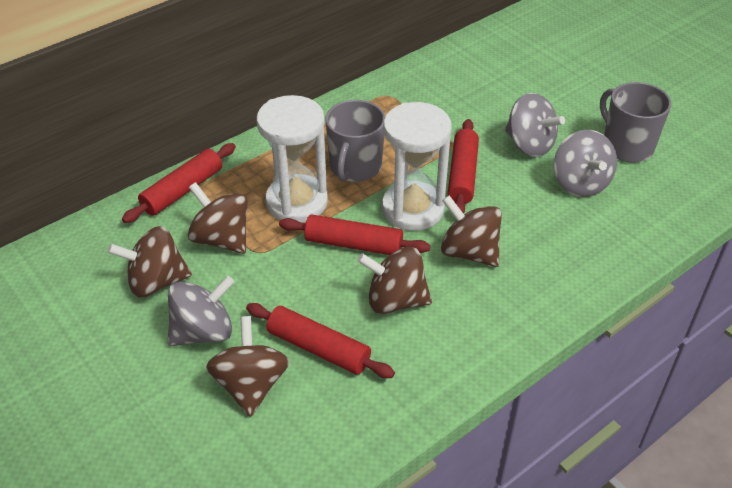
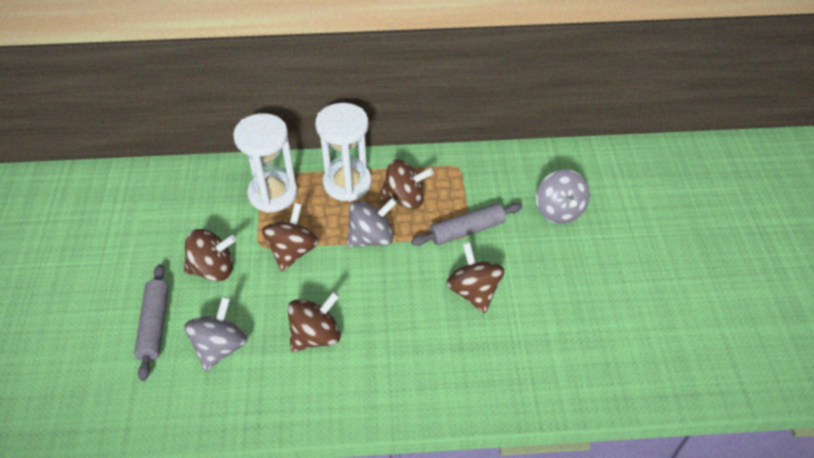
grey mug: 2 -> 0
grey rolling pin: 0 -> 2
red rolling pin: 4 -> 0

